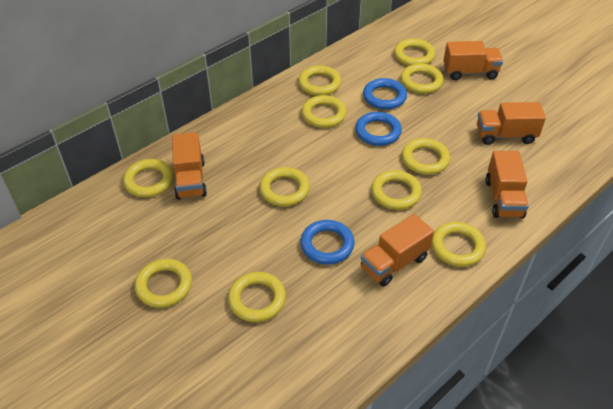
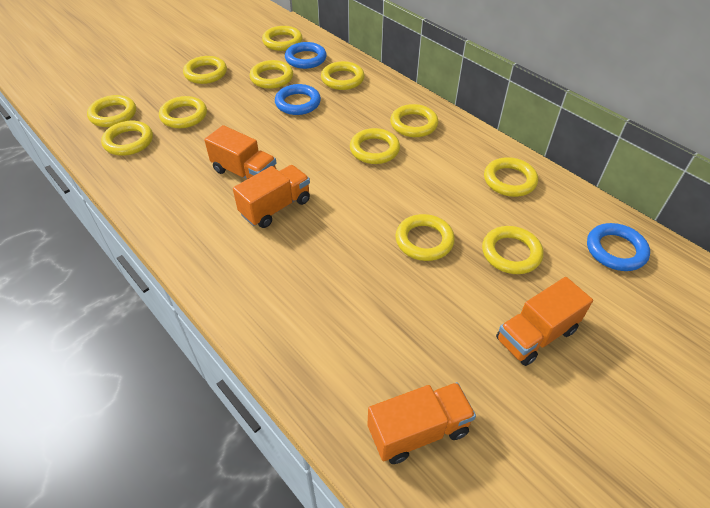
orange truck: 5 -> 4
yellow ring: 11 -> 12

